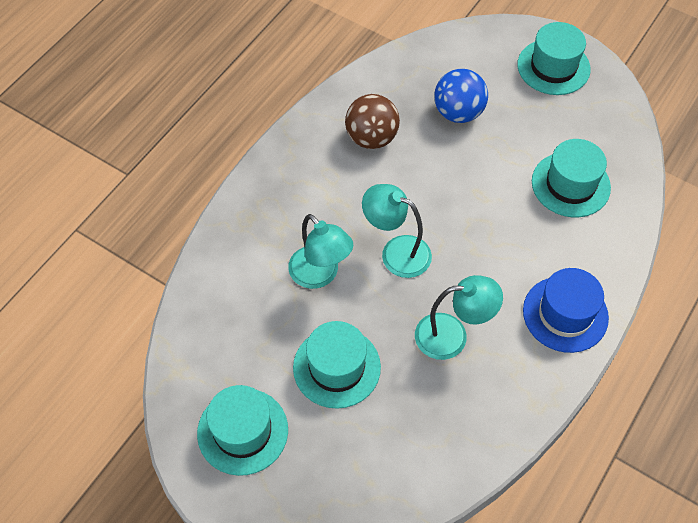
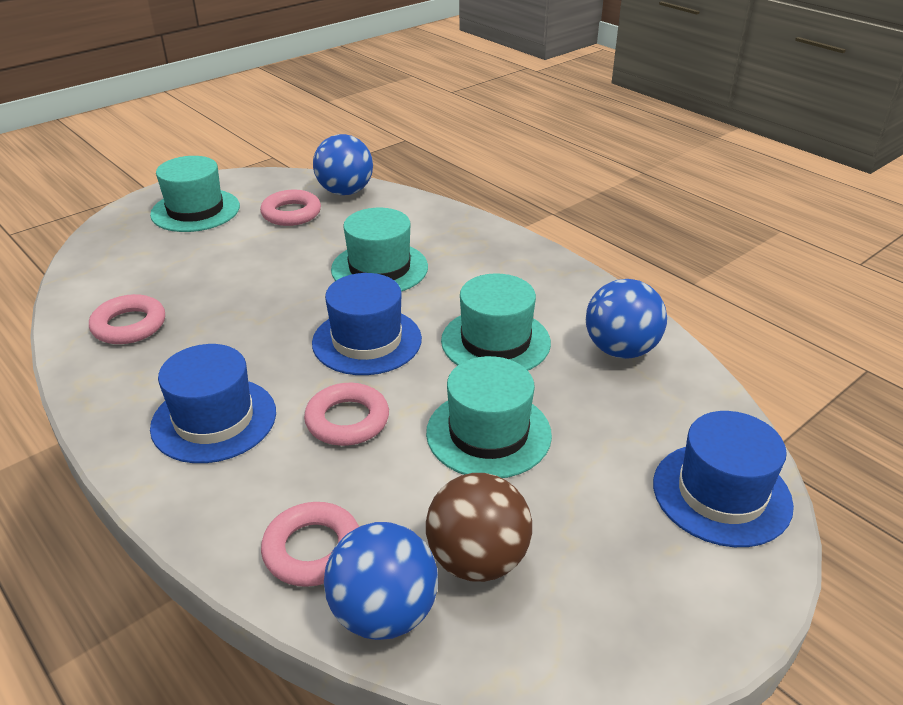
blue ball: 1 -> 3
blue hat: 1 -> 3
pink ring: 0 -> 4
turquoise lamp: 3 -> 0

